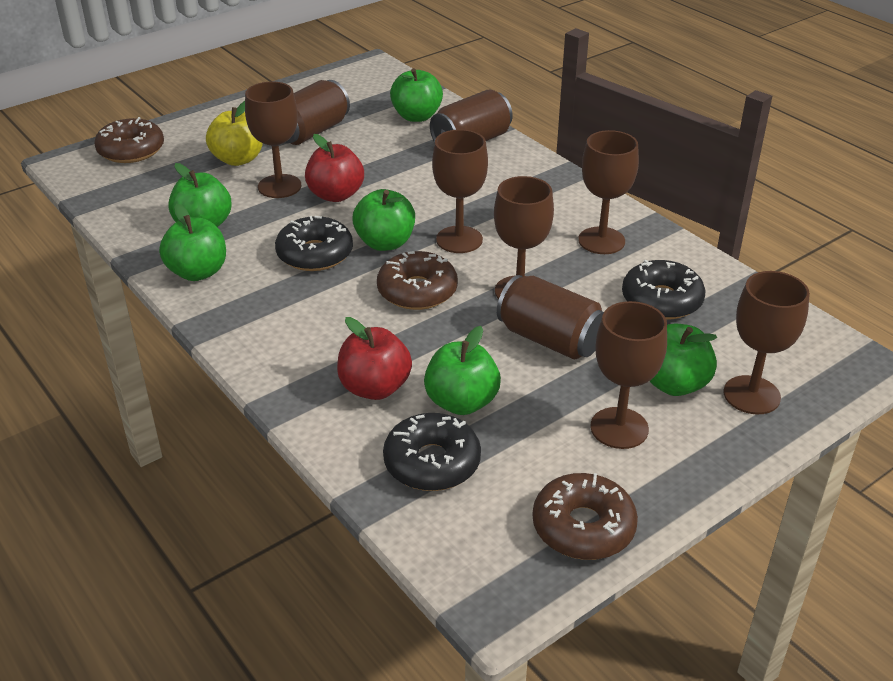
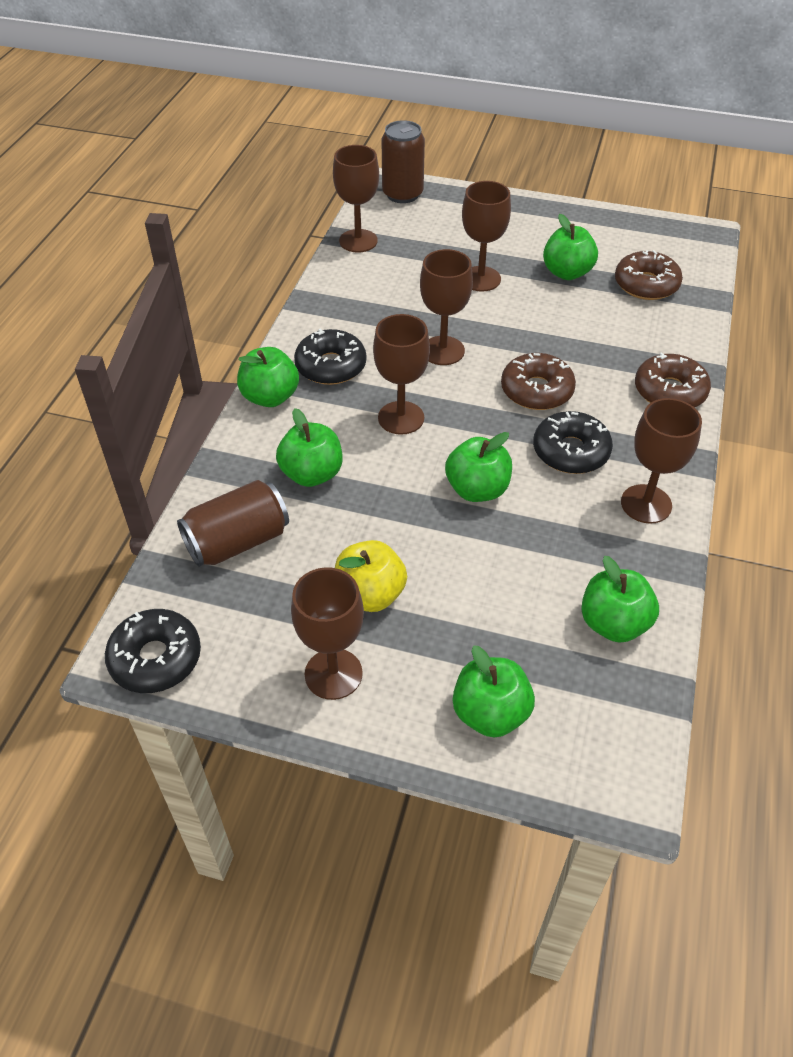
brown can: 3 -> 2
red apple: 2 -> 0

